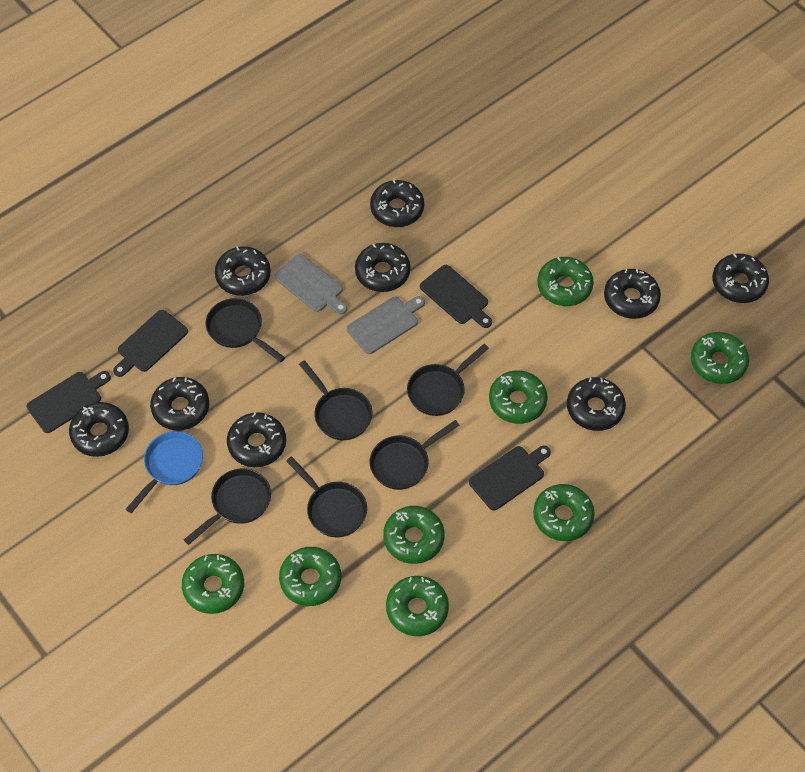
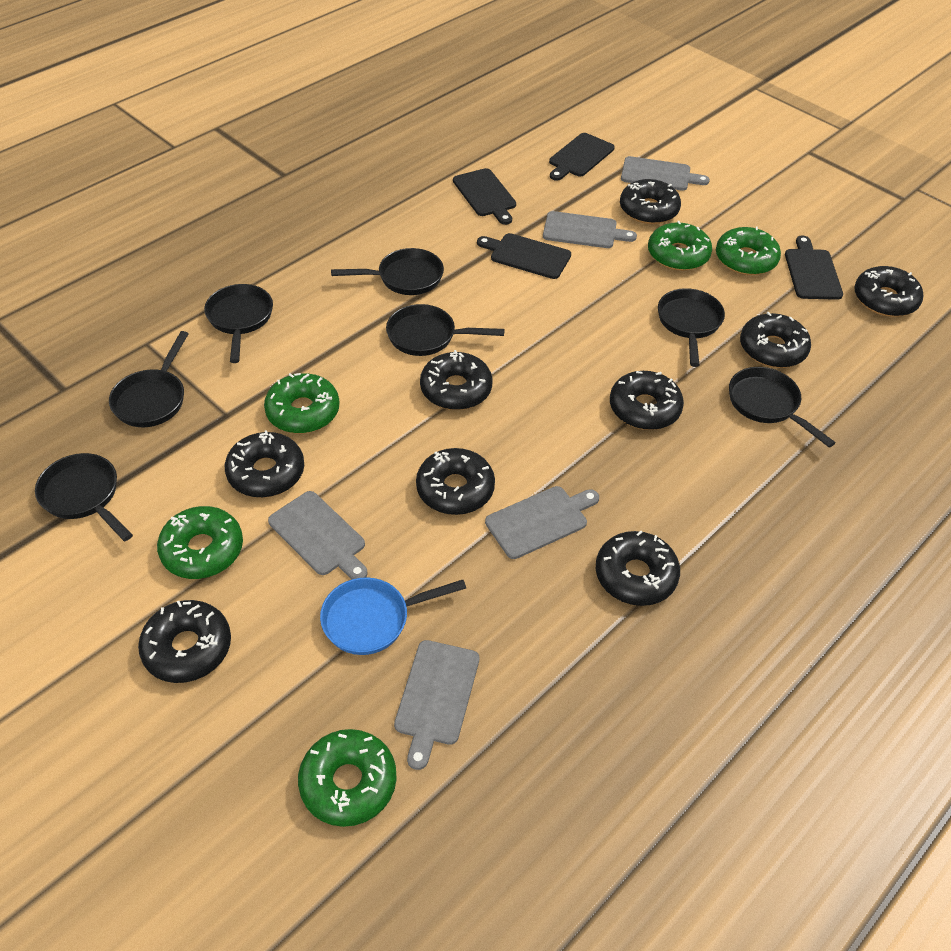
black pan: 6 -> 7
green donut: 8 -> 5
grey cutting board: 2 -> 5

